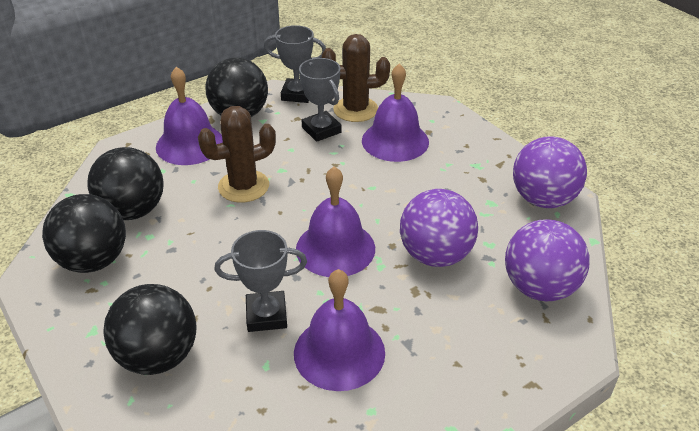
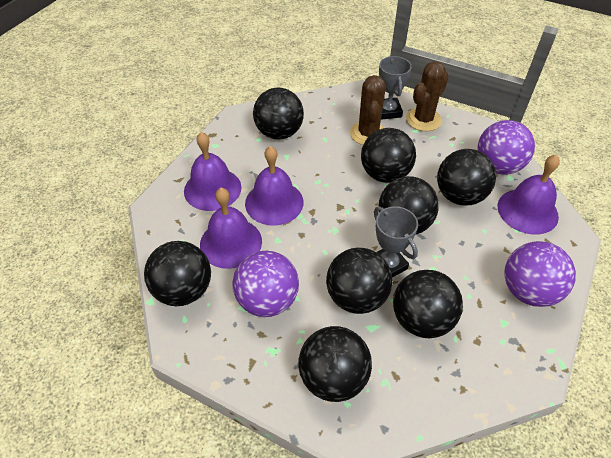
black ball: 4 -> 8
grey trophy: 3 -> 2

